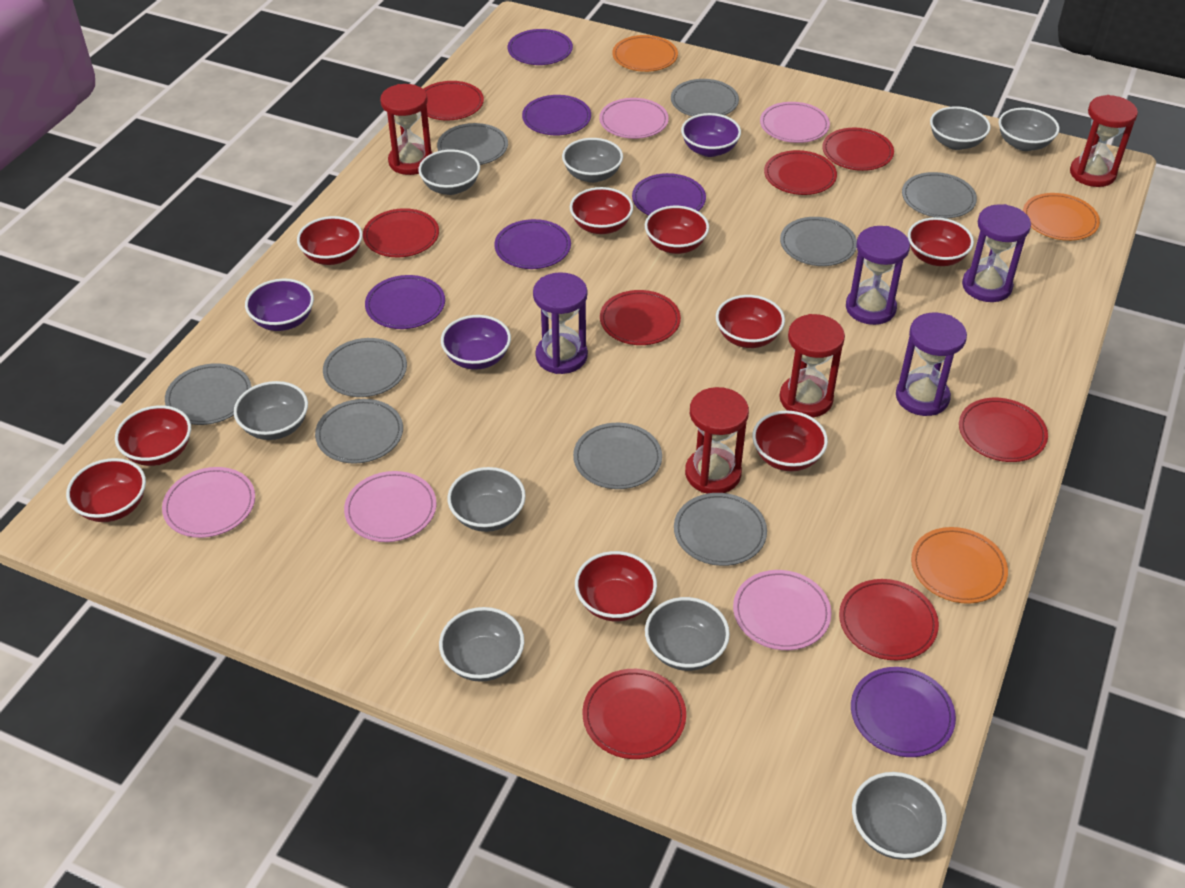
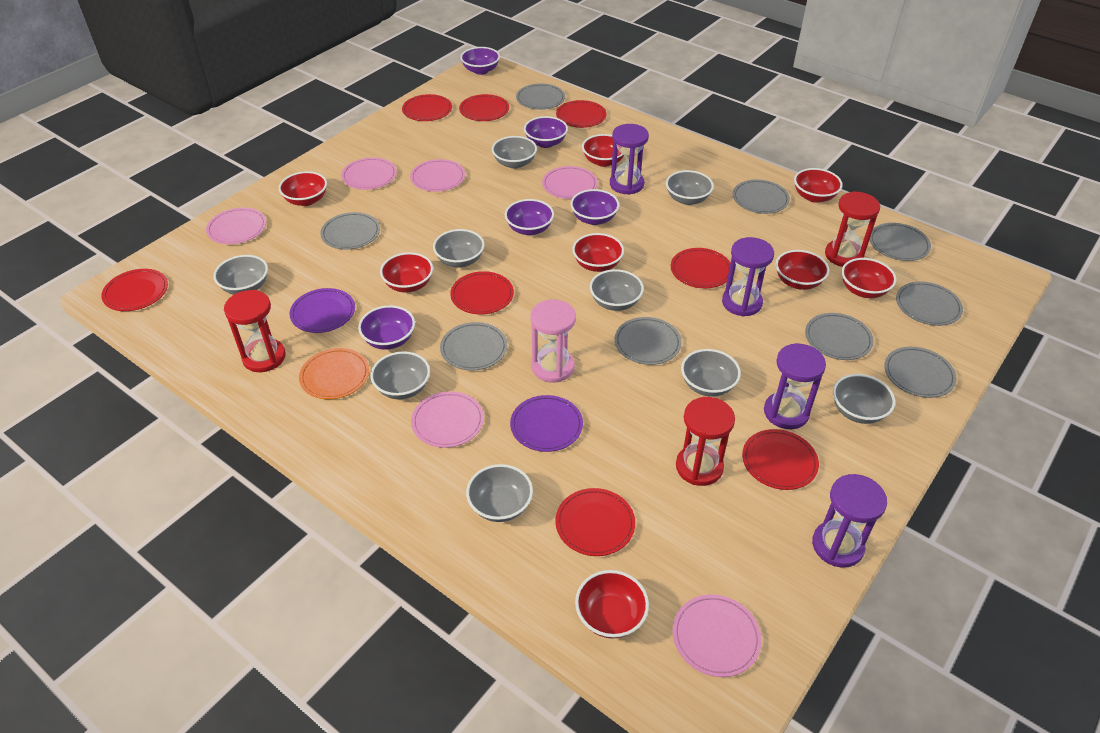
orange plate: 3 -> 1
pink hourglass: 0 -> 1
pink plate: 5 -> 6
purple bowl: 3 -> 5
purple plate: 6 -> 2
red bowl: 9 -> 8
red hourglass: 4 -> 3

